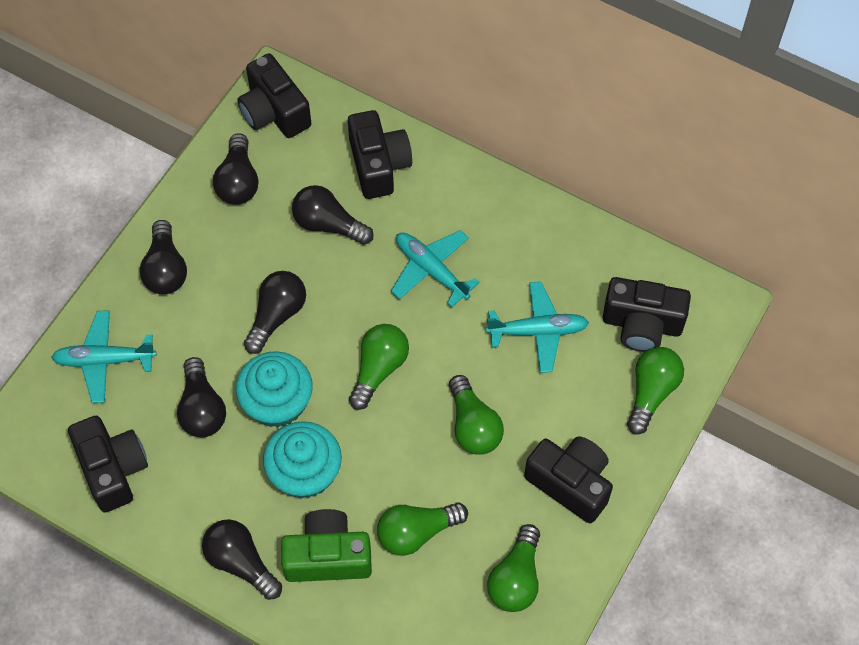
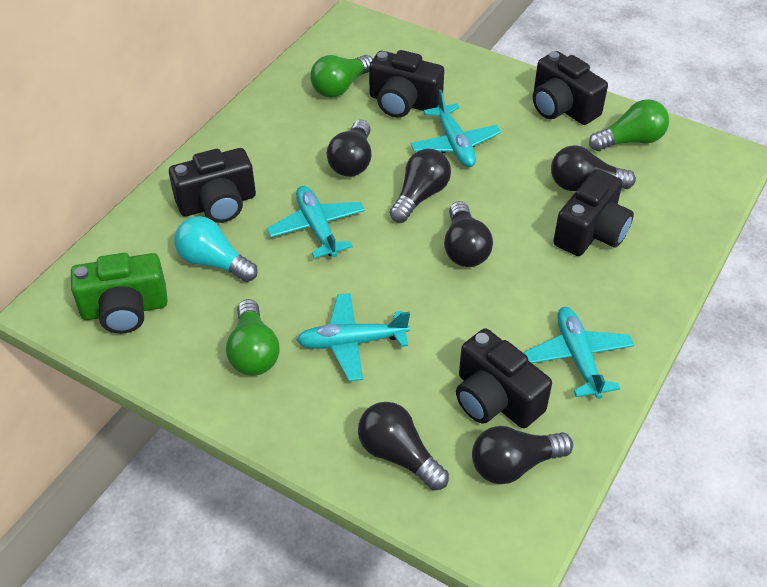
green light bulb: 5 -> 3
turquoise cupcake: 2 -> 0
turquoise light bulb: 0 -> 1
turquoise plane: 3 -> 4

